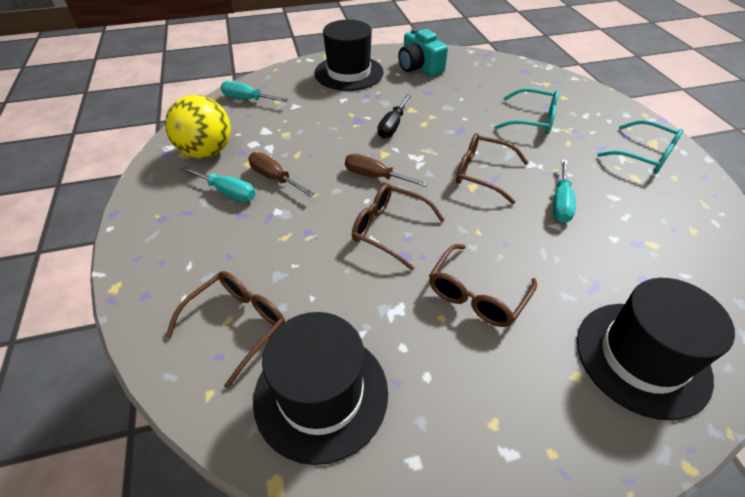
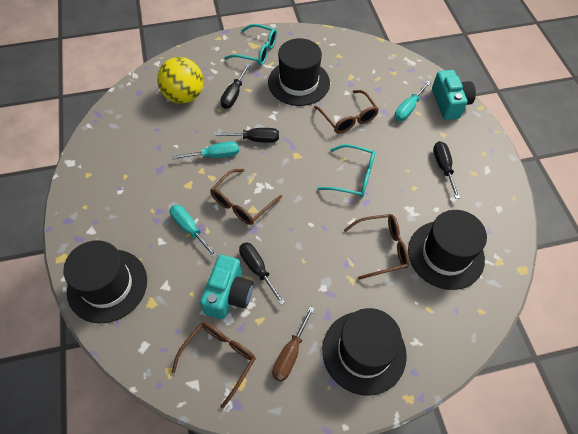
black hat: 3 -> 4
black screwdriver: 1 -> 4
brown screwdriver: 2 -> 1
turquoise camera: 1 -> 2

